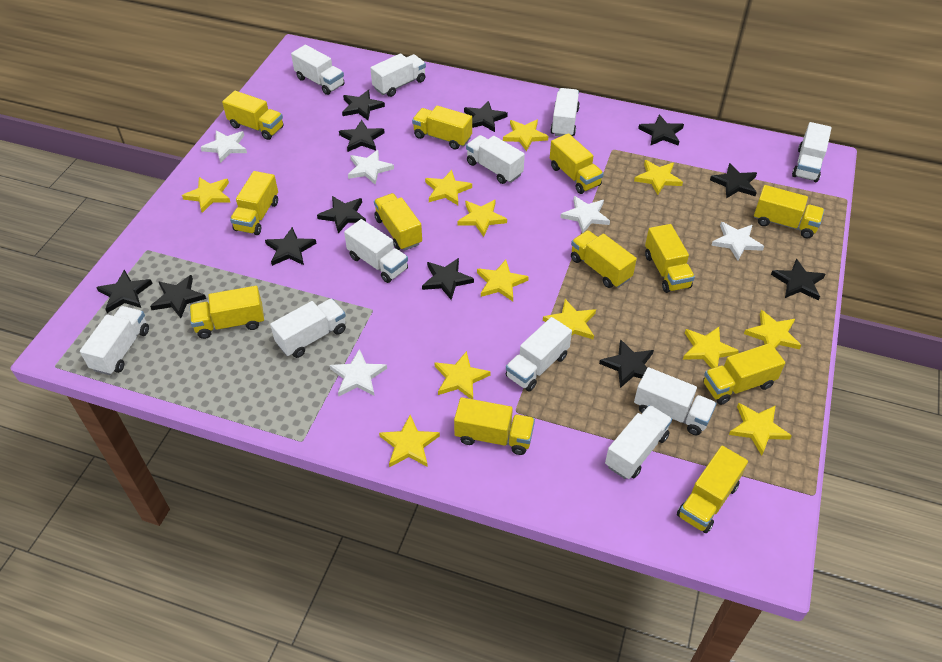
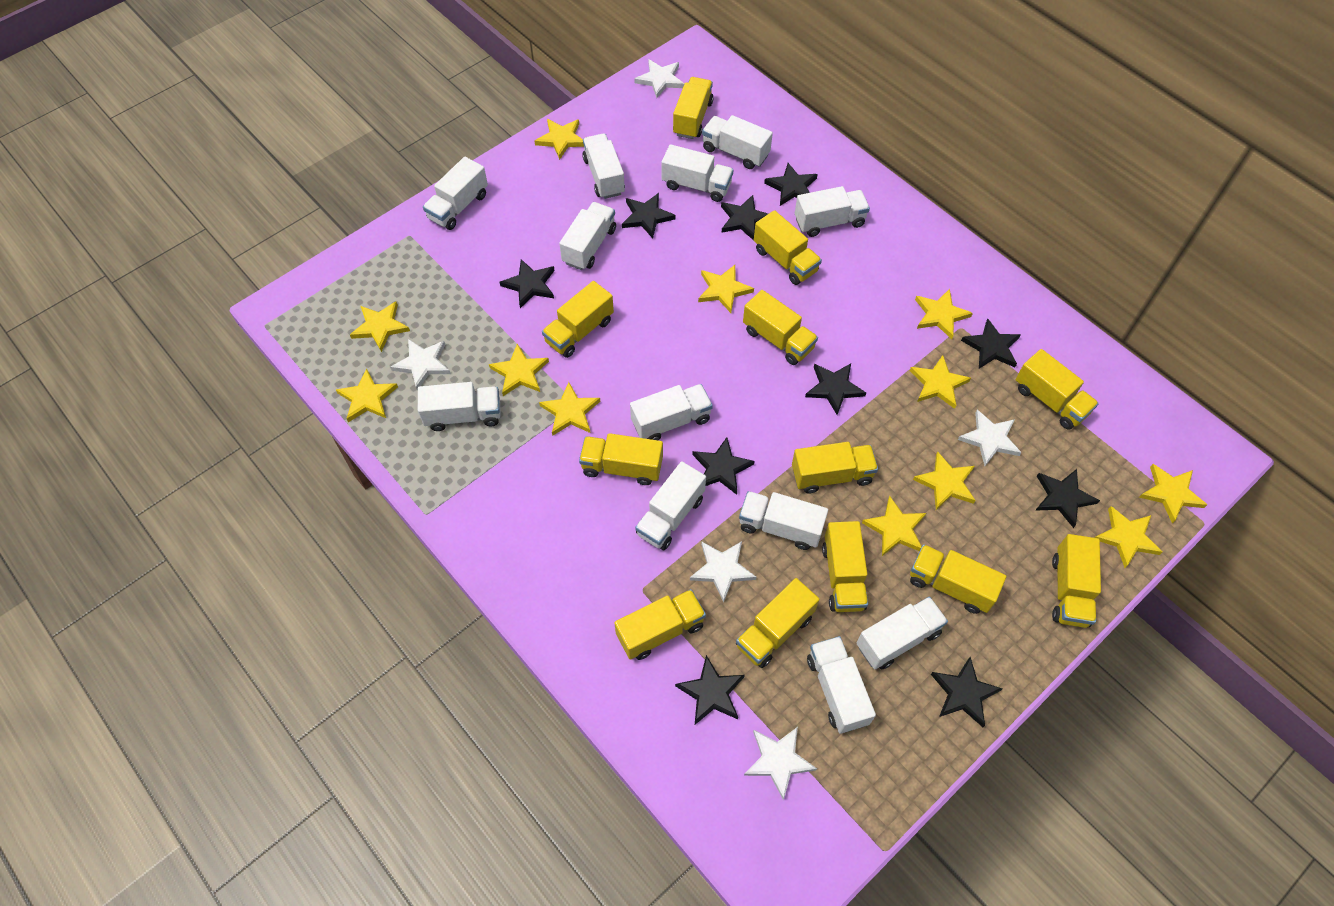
black star: 12 -> 10
white truck: 11 -> 12

